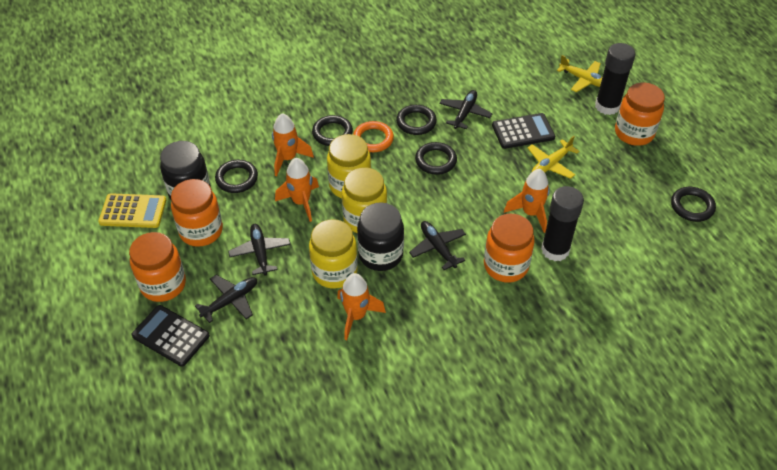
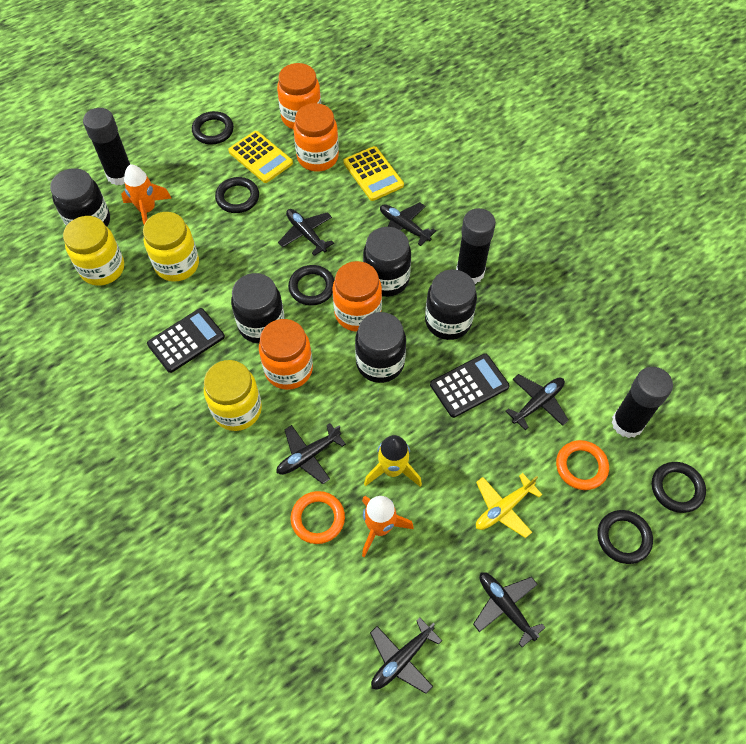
black glue stick: 2 -> 3
black jar: 2 -> 5
black plane: 4 -> 6
orange ring: 1 -> 2
orange rocket: 4 -> 2
yellow calculator: 1 -> 2
yellow plane: 2 -> 1
yellow rocket: 0 -> 1

